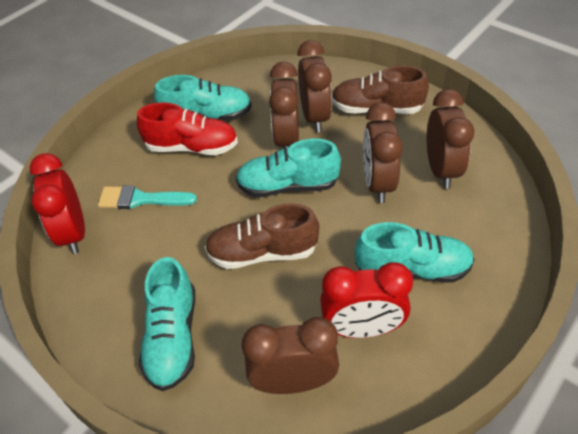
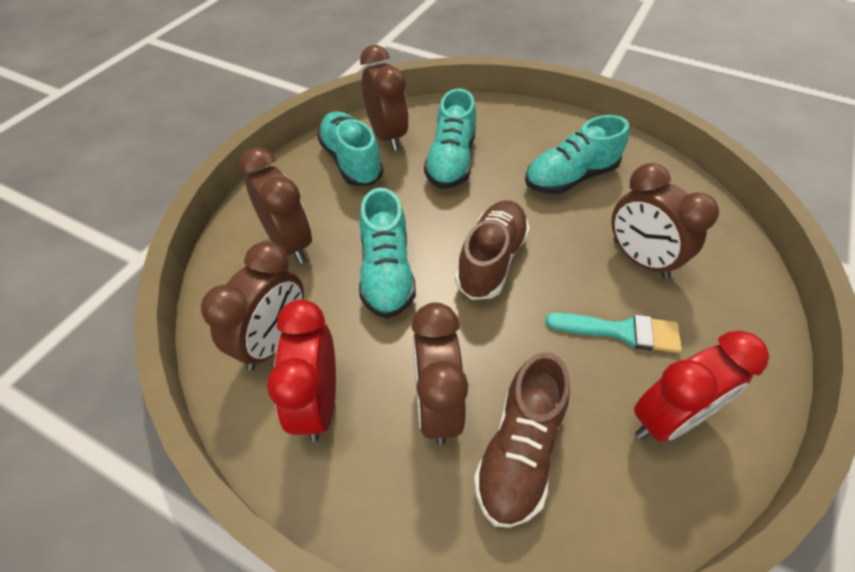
red shoe: 1 -> 0

